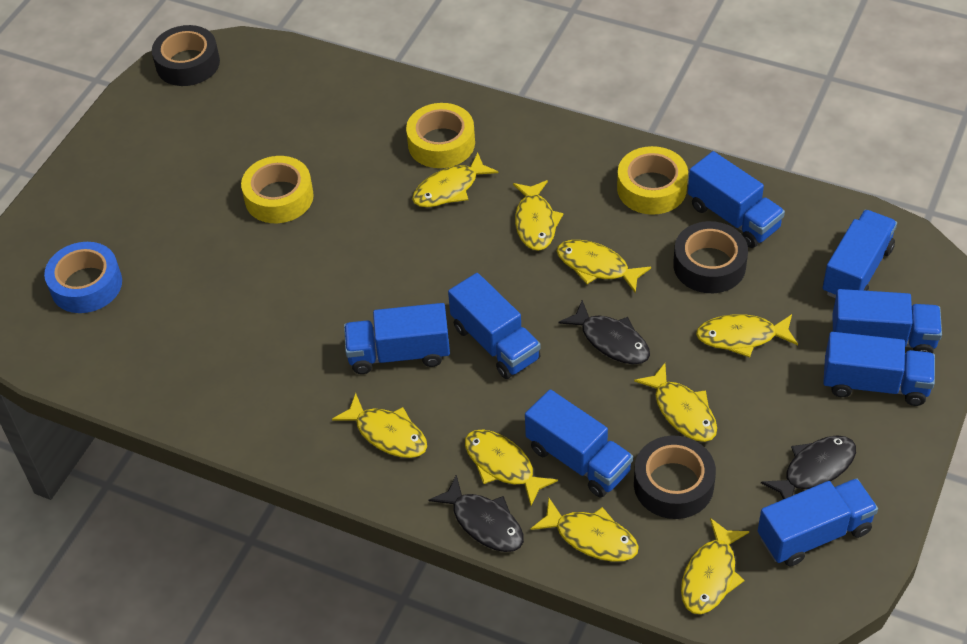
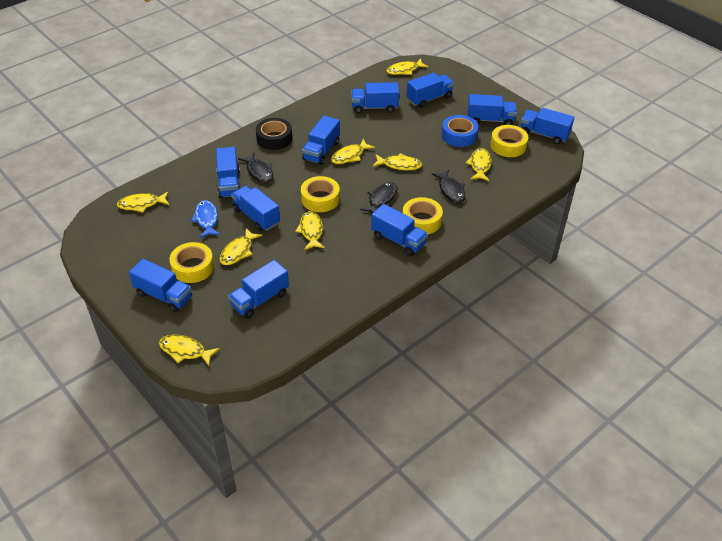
black tape: 3 -> 1
blue fish: 0 -> 1
blue truck: 8 -> 10
yellow fish: 9 -> 8
yellow tape: 3 -> 4

